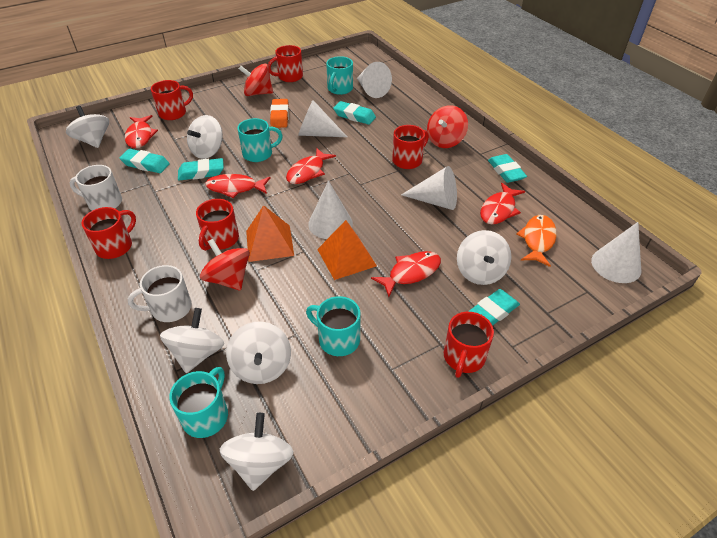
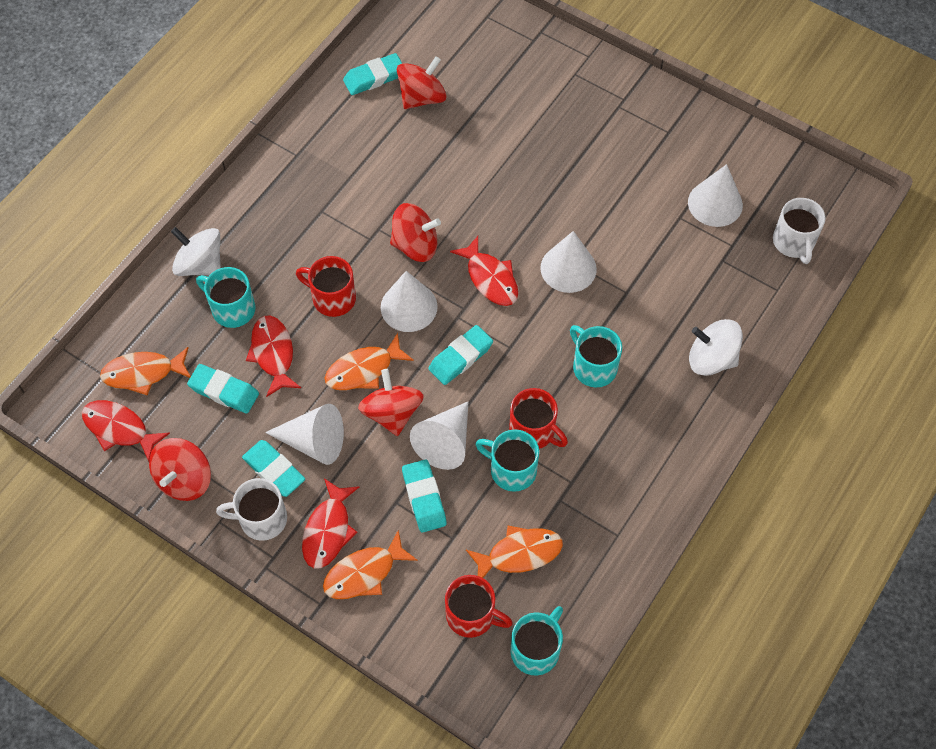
orange eraser: 1 -> 0
orange fish: 1 -> 4
orange pyramid: 2 -> 0
red fish: 5 -> 4
red mug: 6 -> 3
red spinning top: 3 -> 4
white spinning top: 6 -> 2

